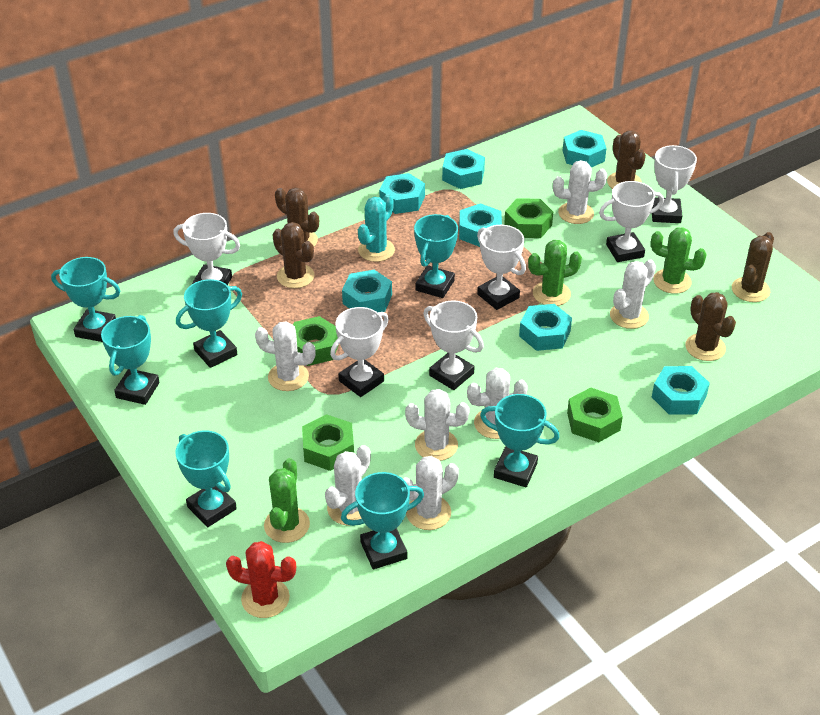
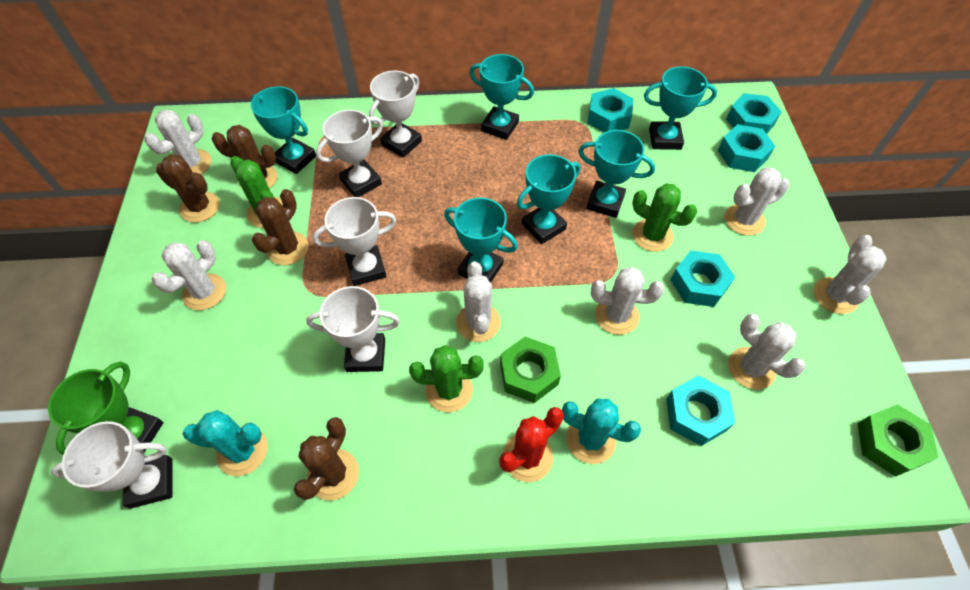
brown cactus: 5 -> 4
green nut: 4 -> 2
green trophy: 0 -> 1
turquoise cactus: 1 -> 2
turquoise nut: 7 -> 5
turquoise trophy: 7 -> 6
white trophy: 6 -> 5

